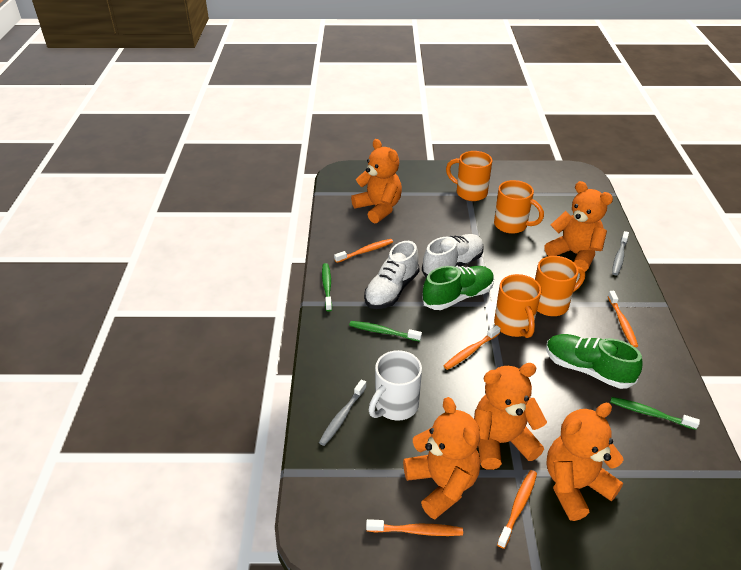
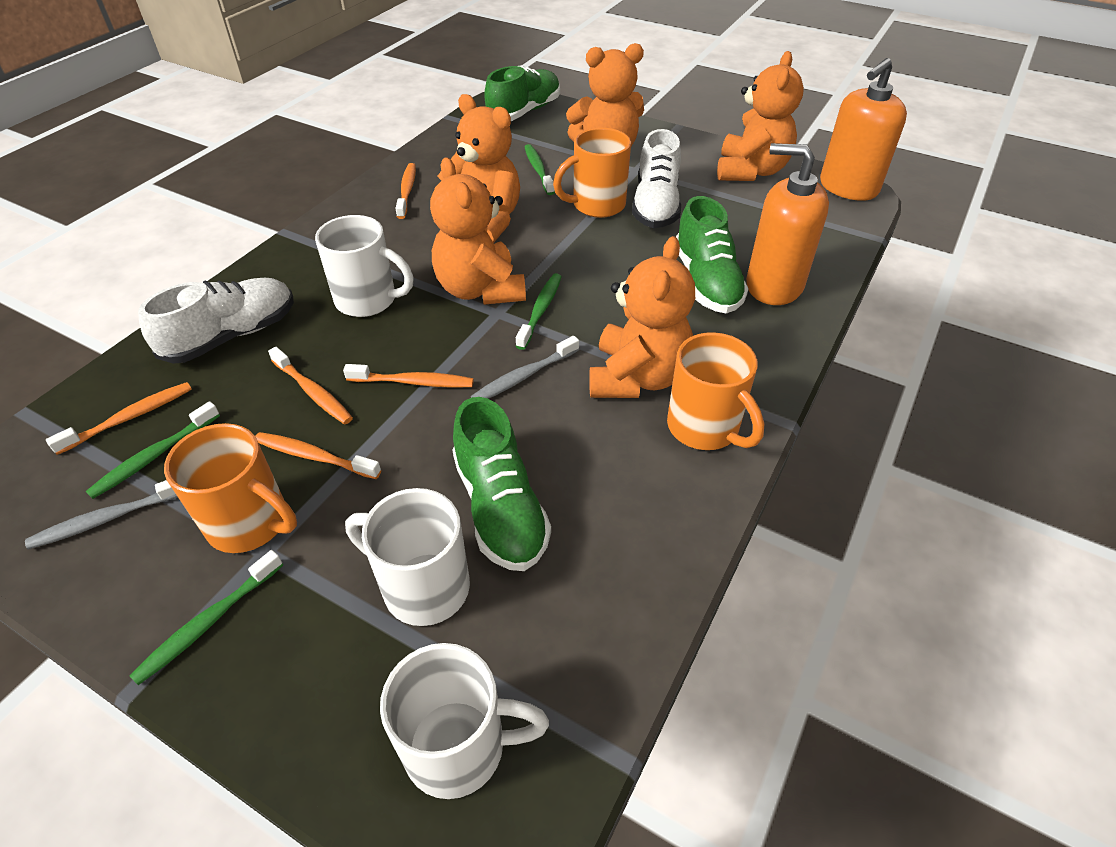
green shoe: 2 -> 3
green toothbrush: 3 -> 4
orange mug: 4 -> 3
orange soap dispenser: 0 -> 2
white mug: 1 -> 3

